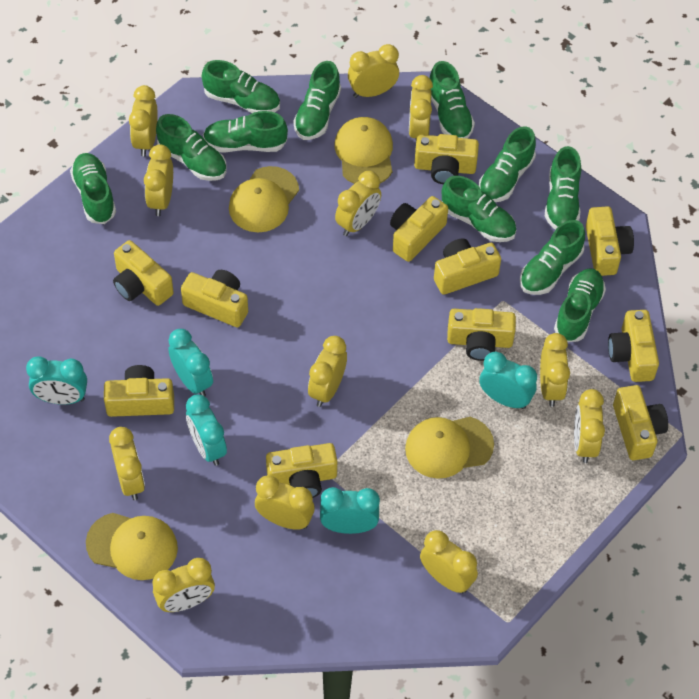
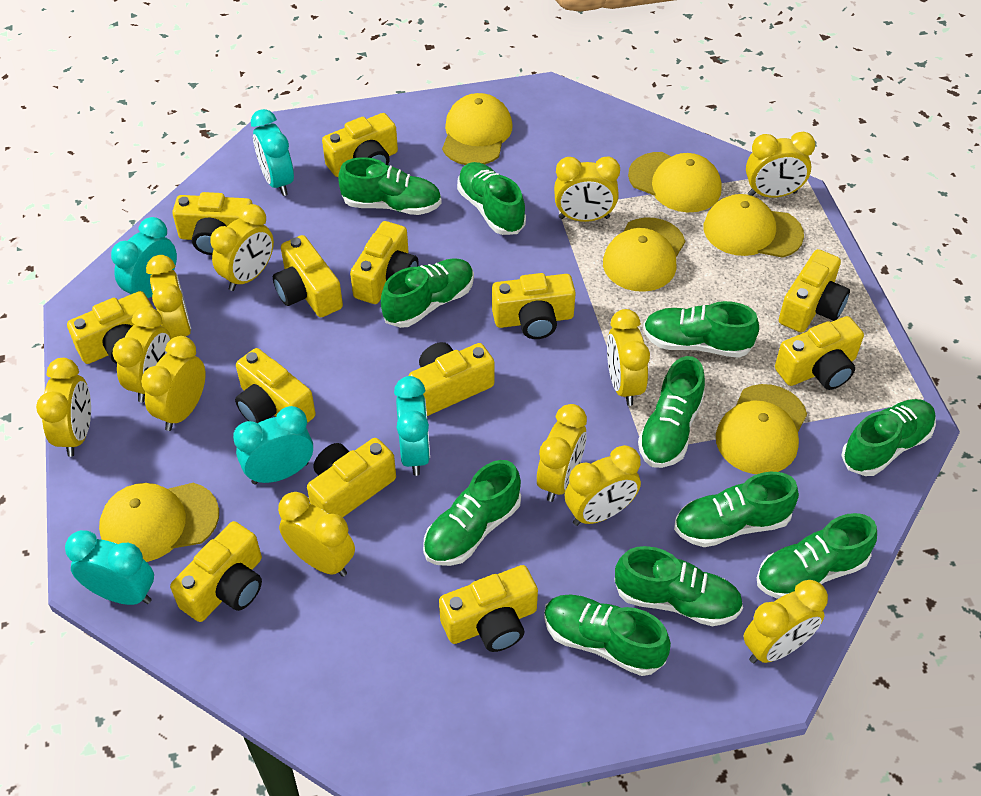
yellow camera: 11 -> 13
yellow cap: 4 -> 6

